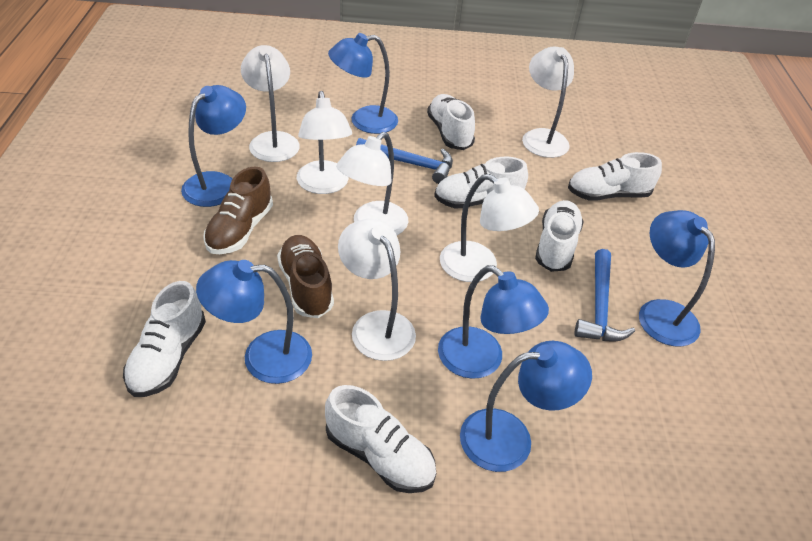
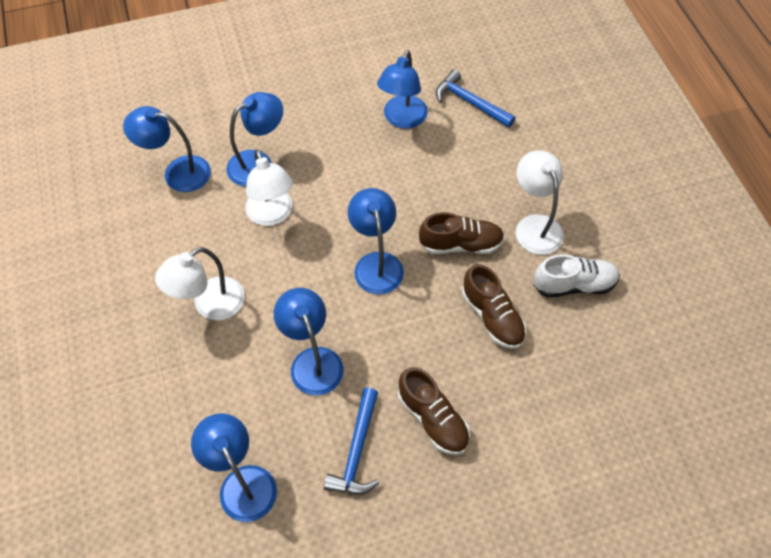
brown shoe: 2 -> 3
white lamp: 6 -> 3
white shoe: 6 -> 1

